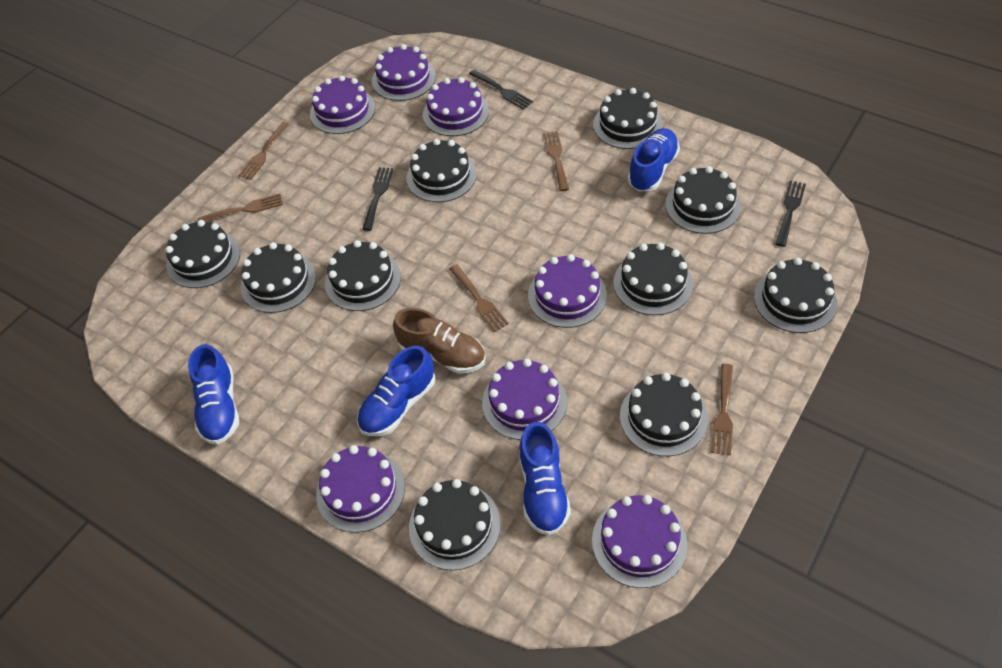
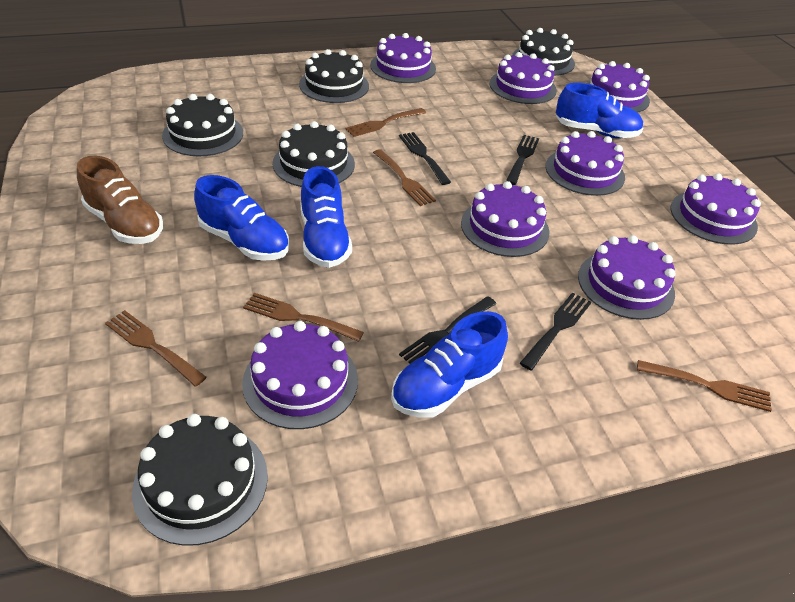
black cake: 10 -> 5
black fork: 3 -> 4
purple cake: 7 -> 8

